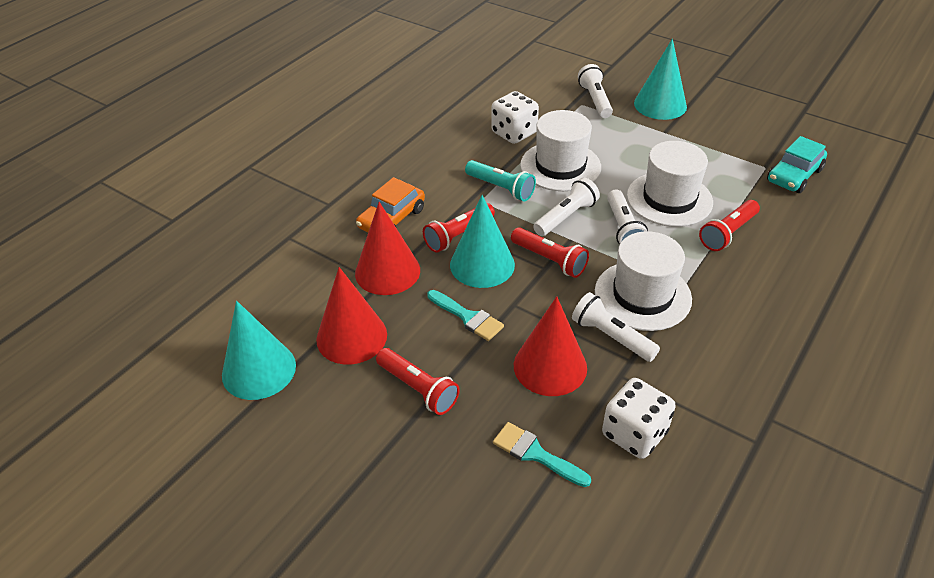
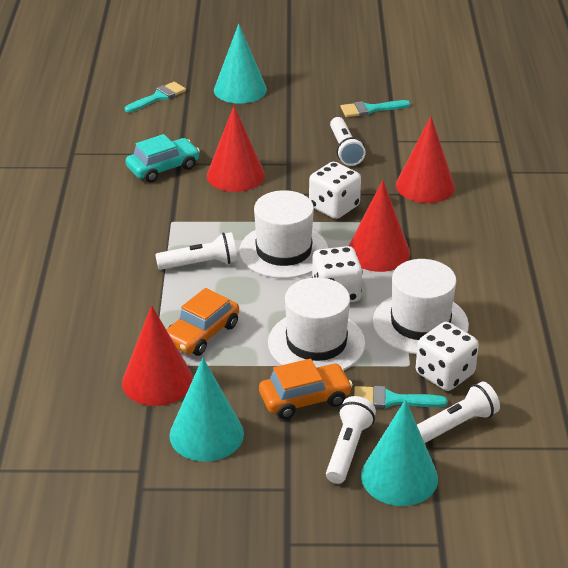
orange car: 1 -> 2
red cone: 3 -> 4
red flashlight: 4 -> 0
turquoise brush: 2 -> 3
turquoise flashlight: 1 -> 0
white dice: 2 -> 3

